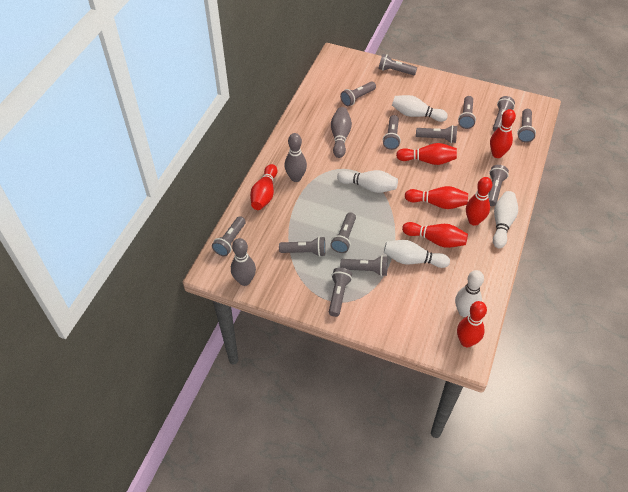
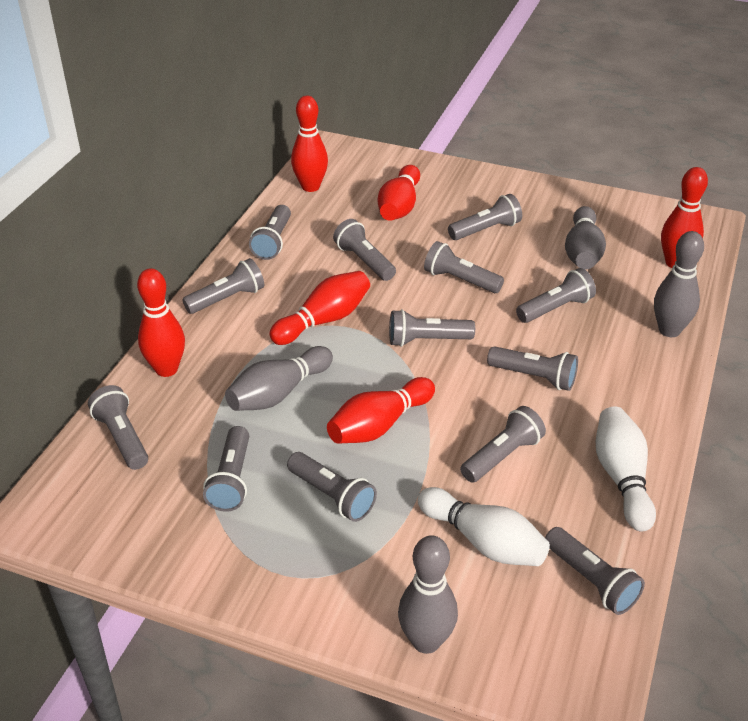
grey bowling pin: 3 -> 4
red bowling pin: 7 -> 6
white bowling pin: 5 -> 2

